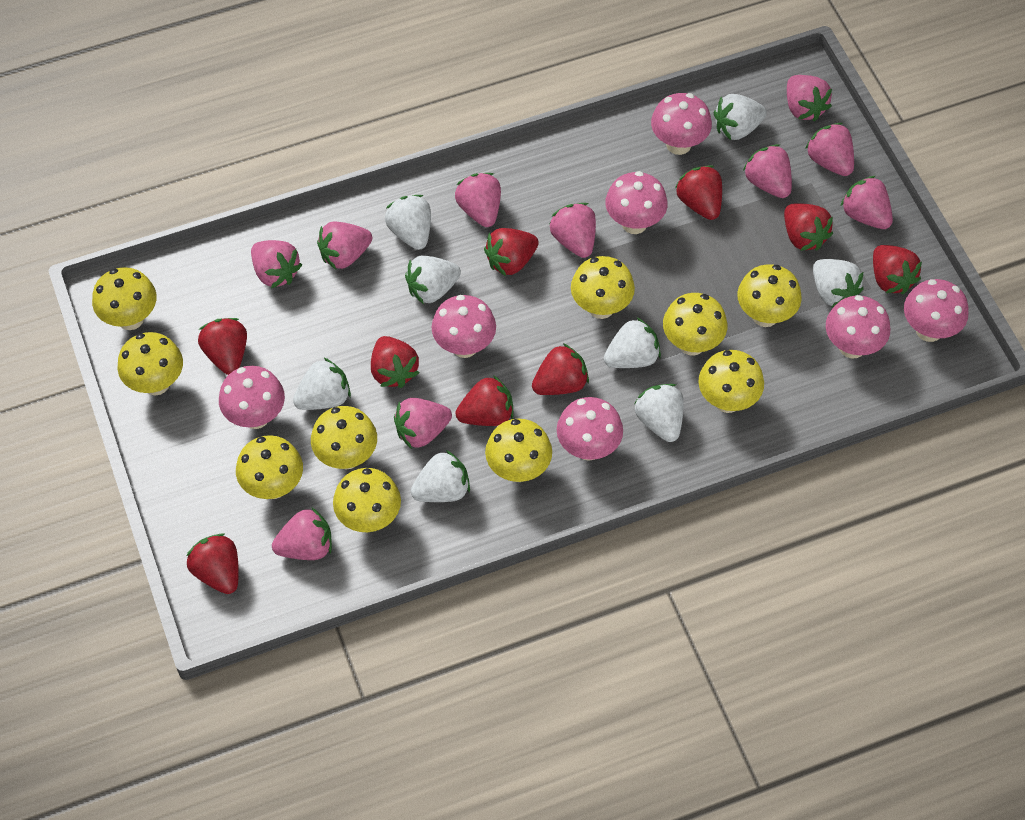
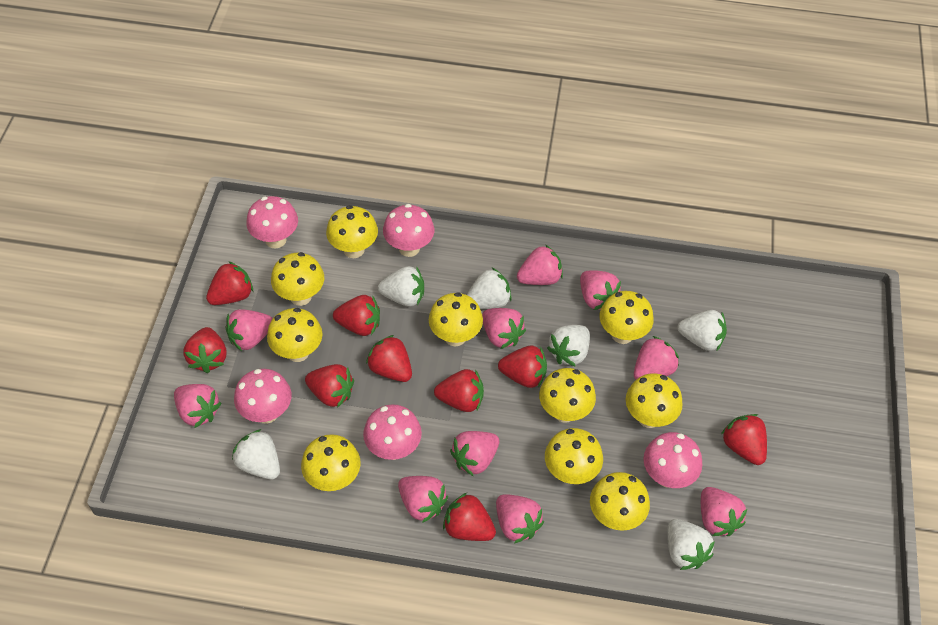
pink mushroom: 7 -> 5
white strawberry: 8 -> 6

